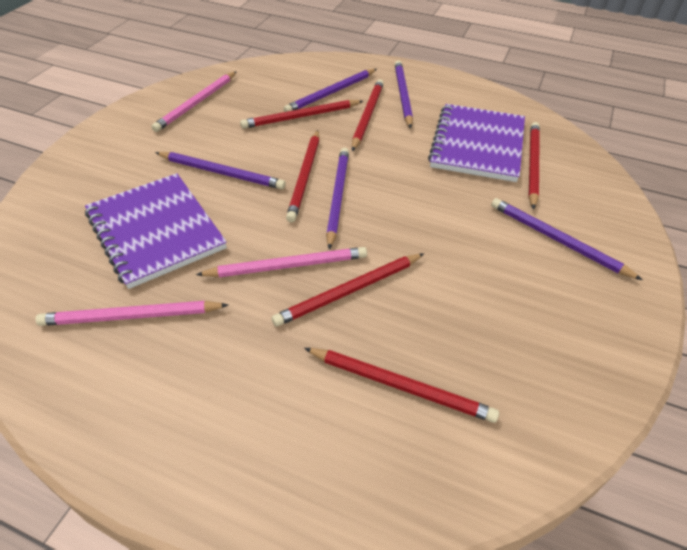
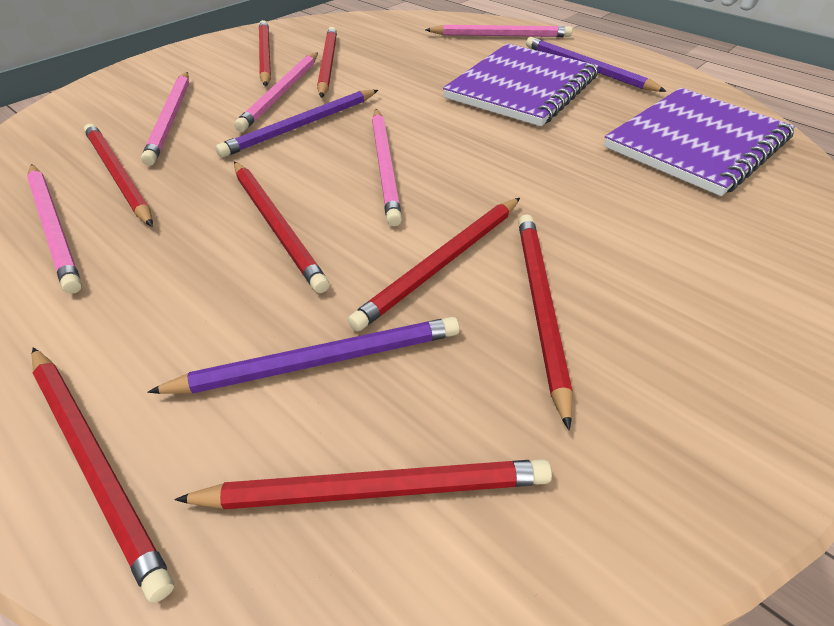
pink pencil: 3 -> 5
purple pencil: 5 -> 3
red pencil: 6 -> 8

